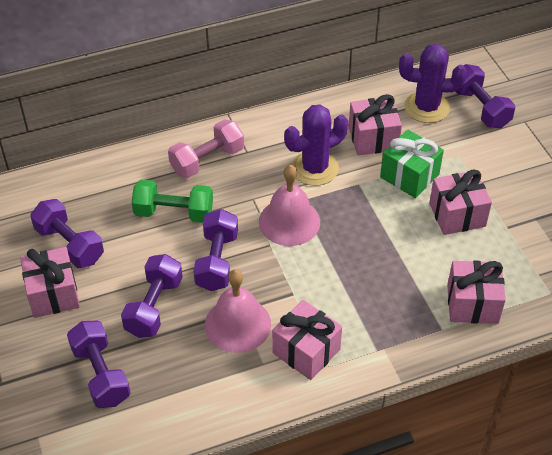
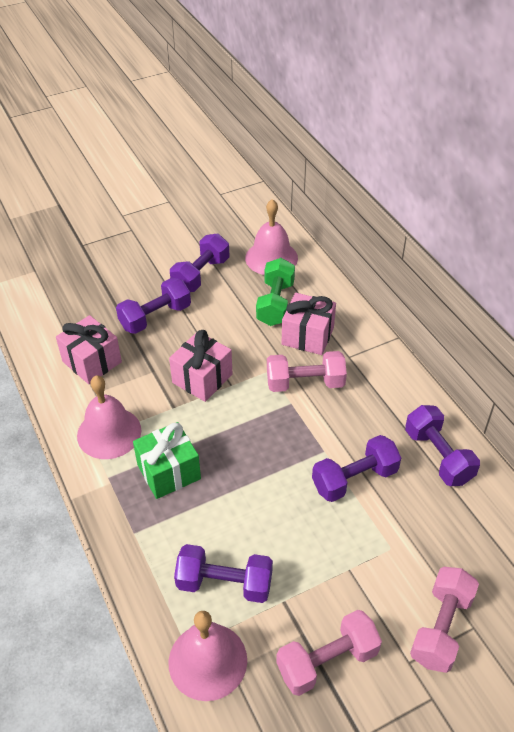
pink bell: 2 -> 3
pink dumbbell: 1 -> 3
pink gift: 5 -> 3
purple cactus: 2 -> 0

